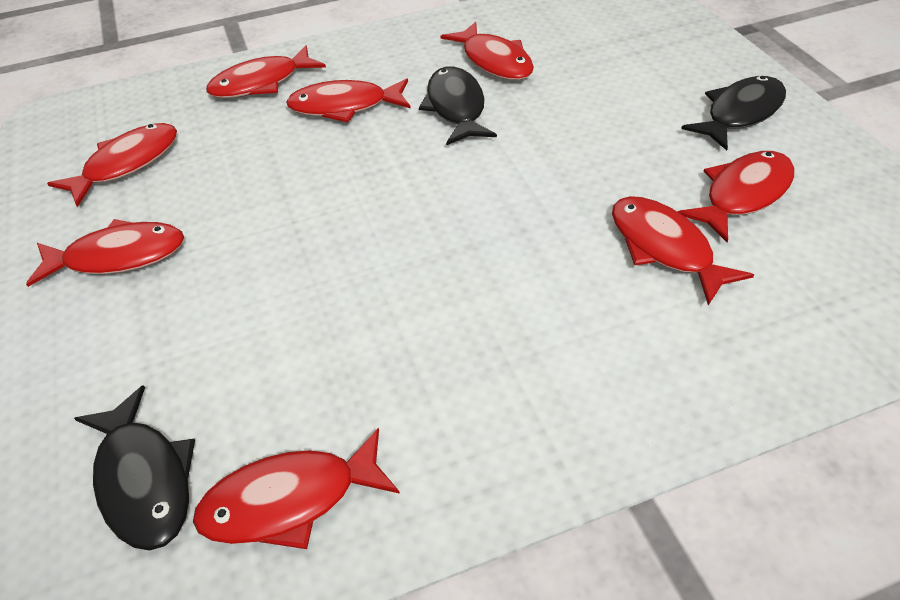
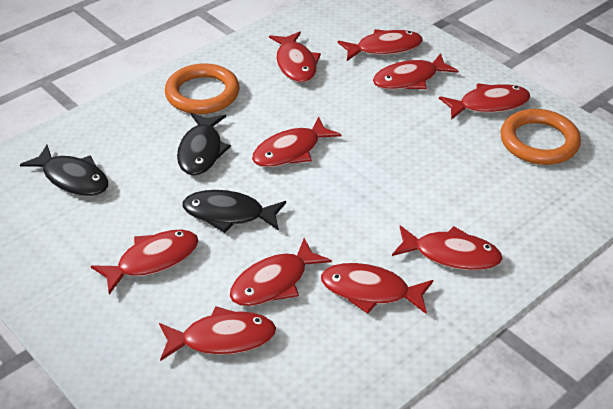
orange ring: 0 -> 2
red fish: 8 -> 10

